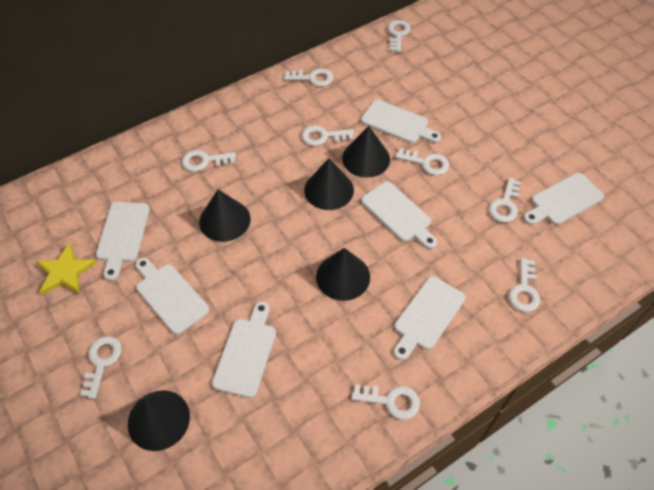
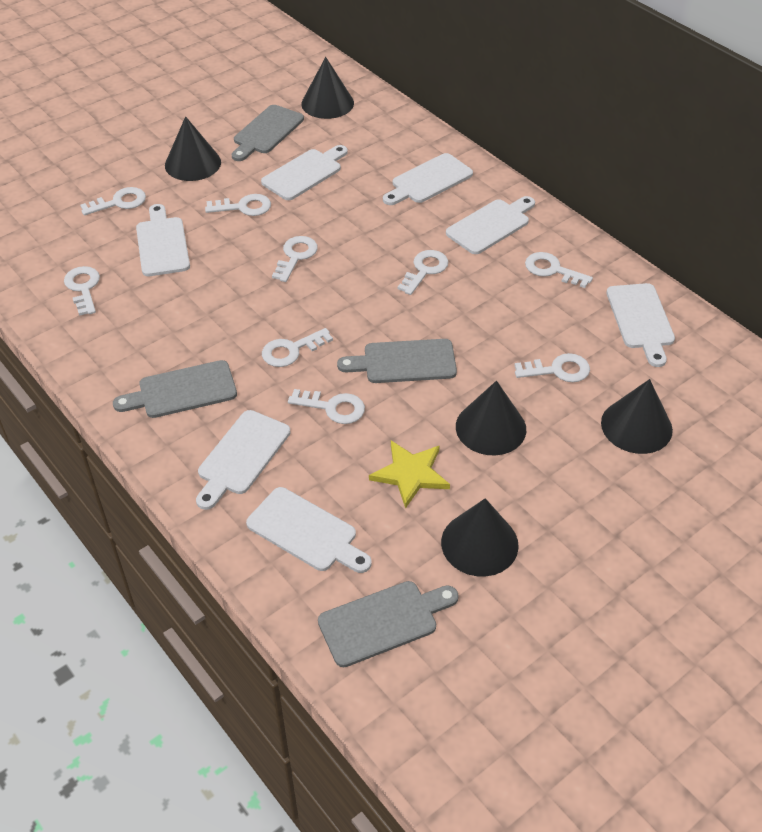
grey cutting board: 0 -> 4

